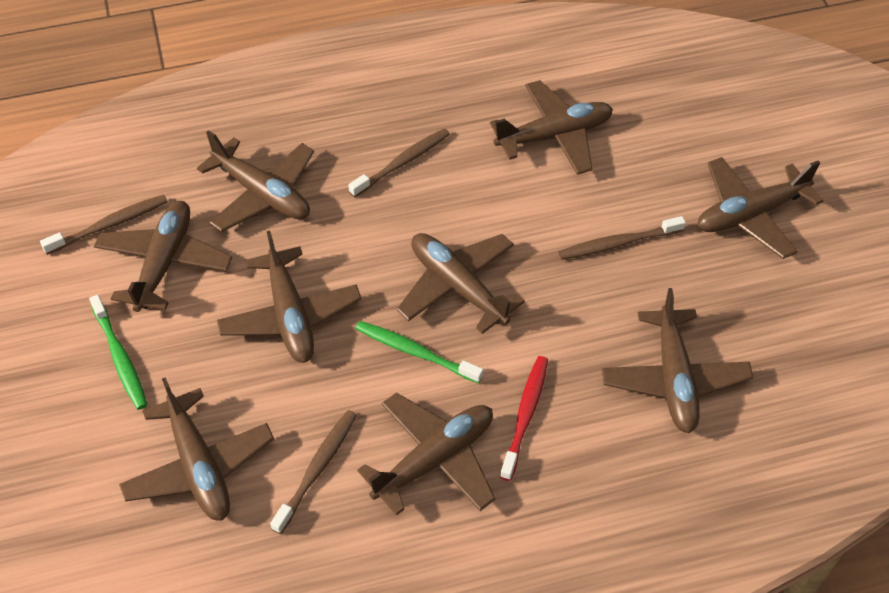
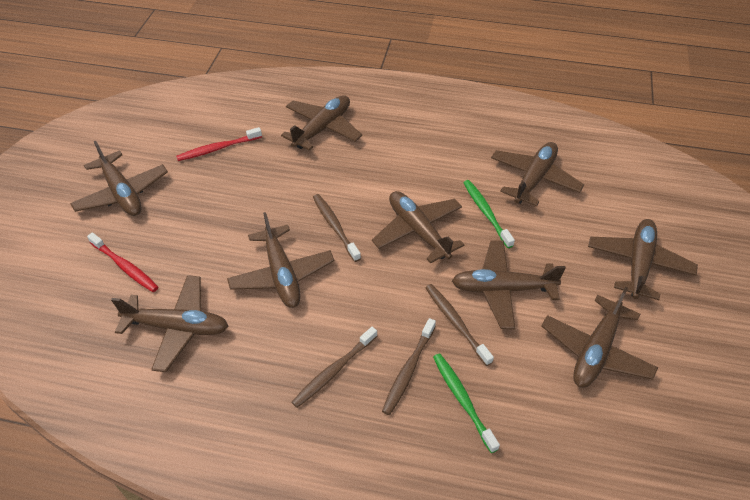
red toothbrush: 1 -> 2

